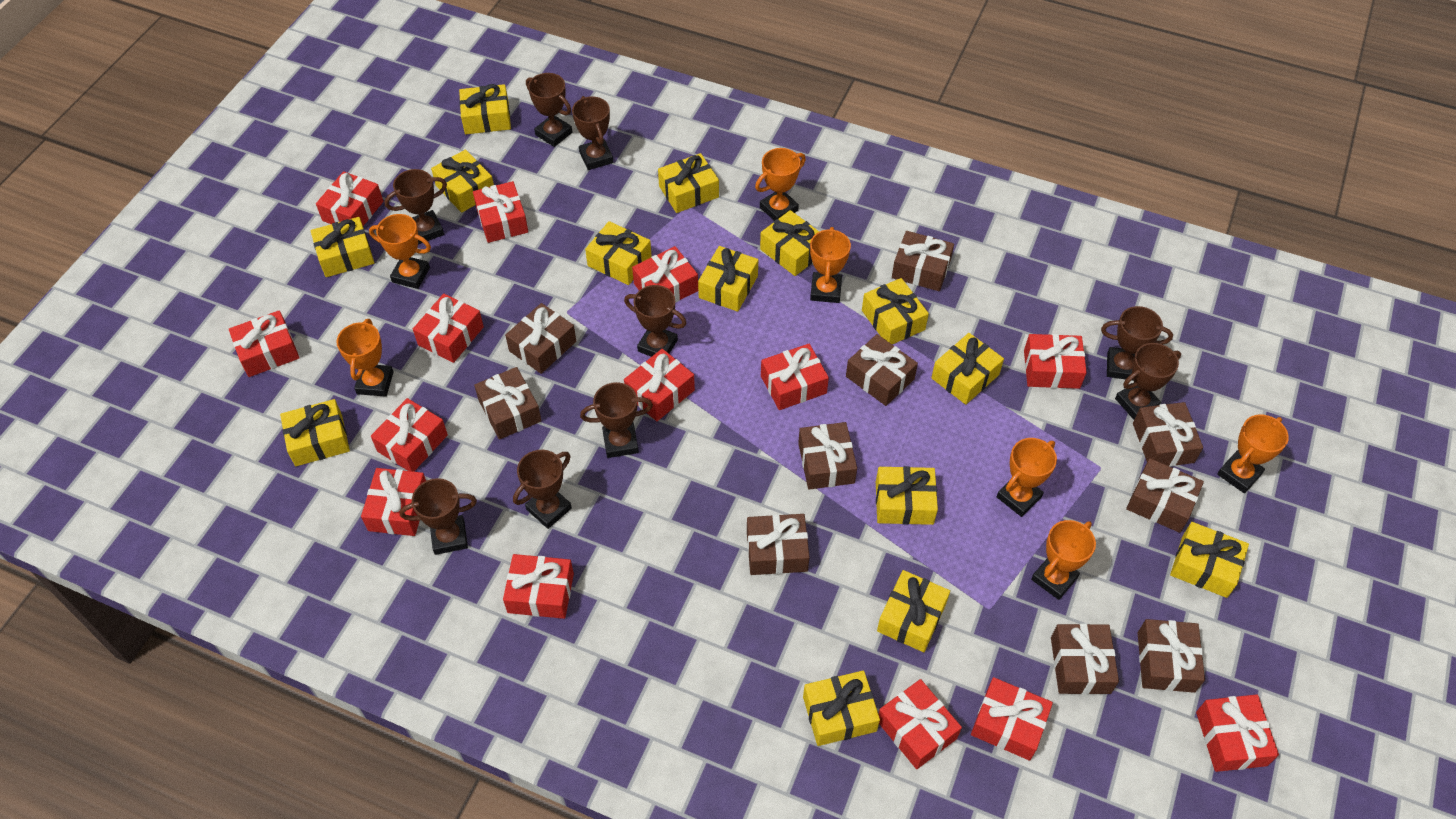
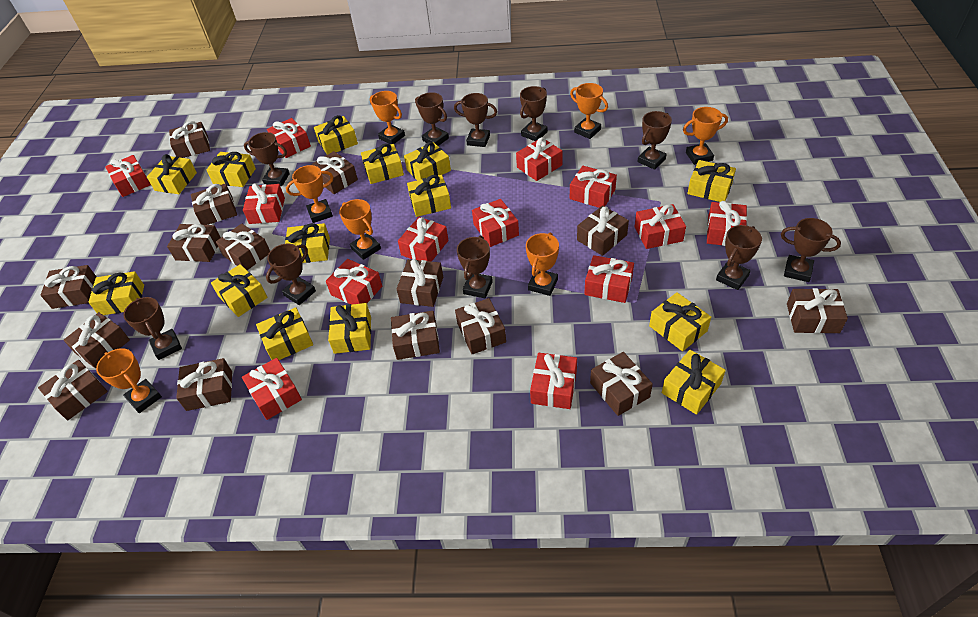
brown gift: 10 -> 15
brown trophy: 9 -> 10
red gift: 14 -> 13

